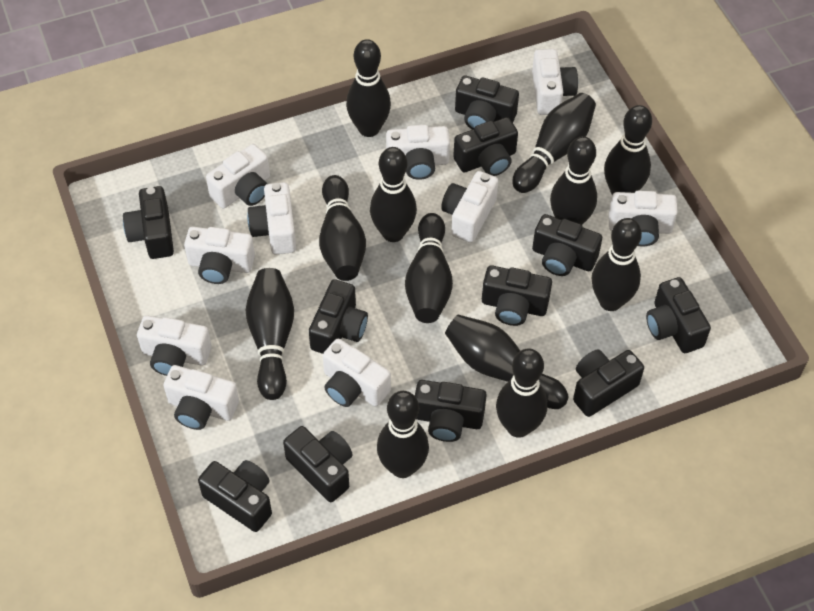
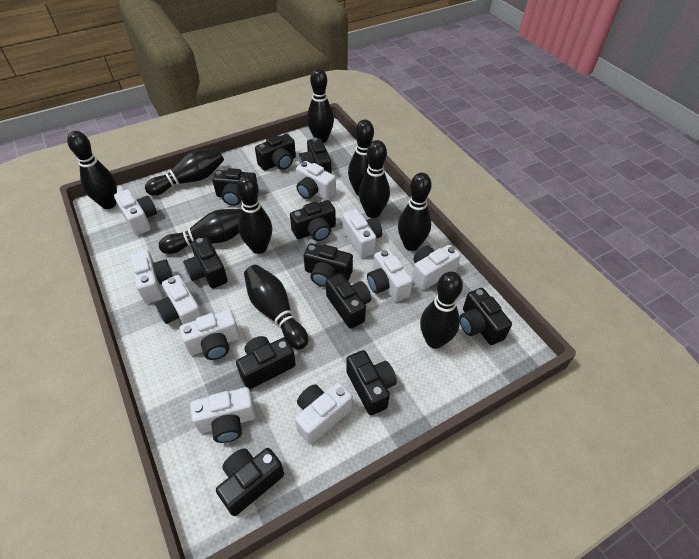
black bowling pin: 12 -> 10

